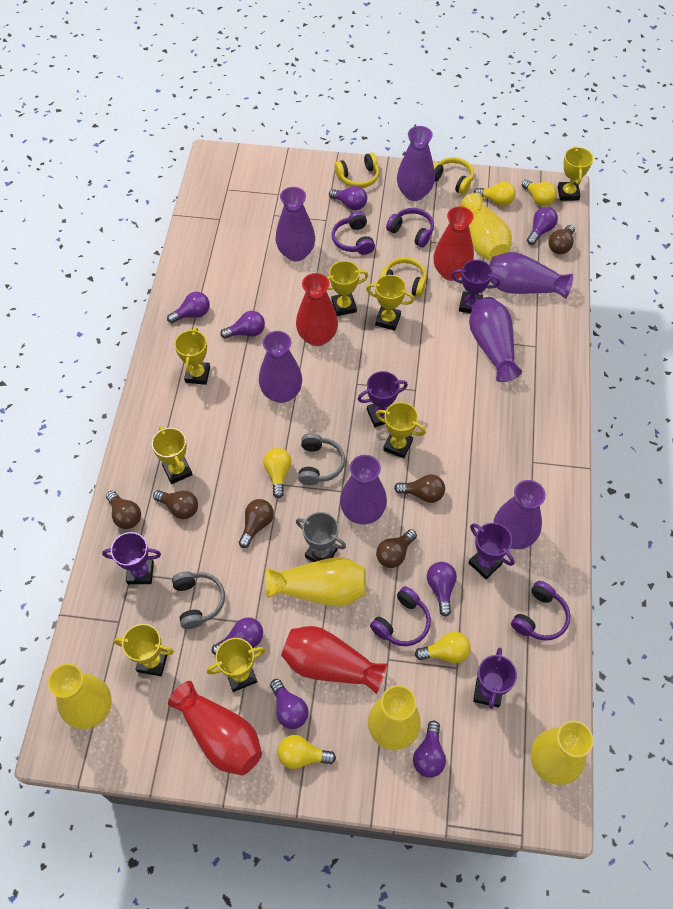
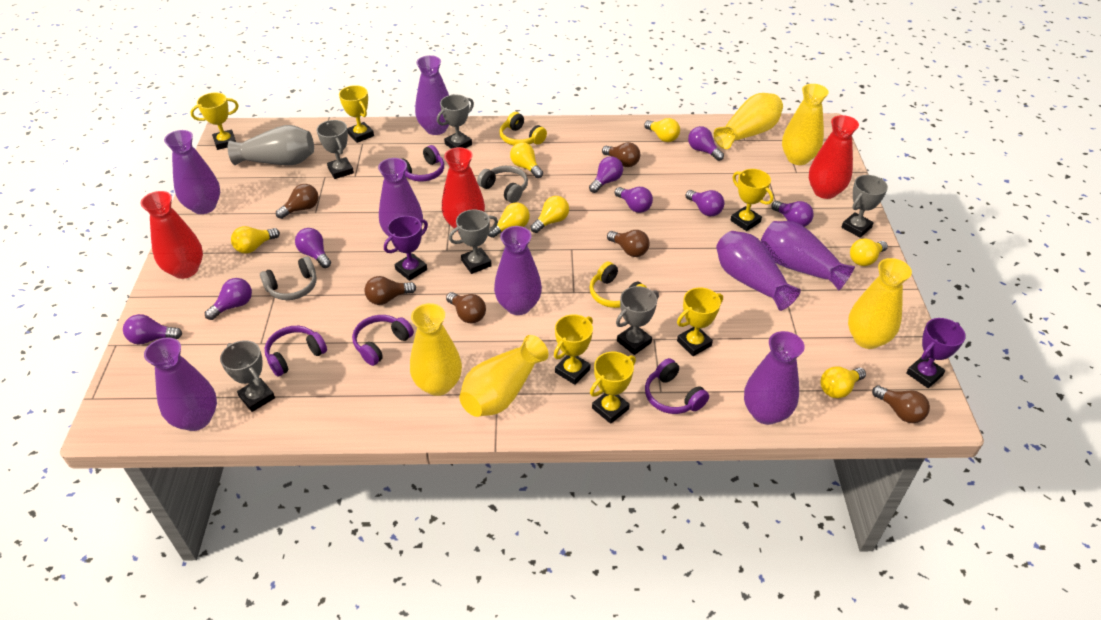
grey trophy: 1 -> 6
grey vase: 0 -> 1
purple trophy: 5 -> 2
purple vase: 7 -> 8
red vase: 4 -> 3
yellow headphones: 3 -> 2
yellow light bulb: 5 -> 7
yellow trophy: 8 -> 6

